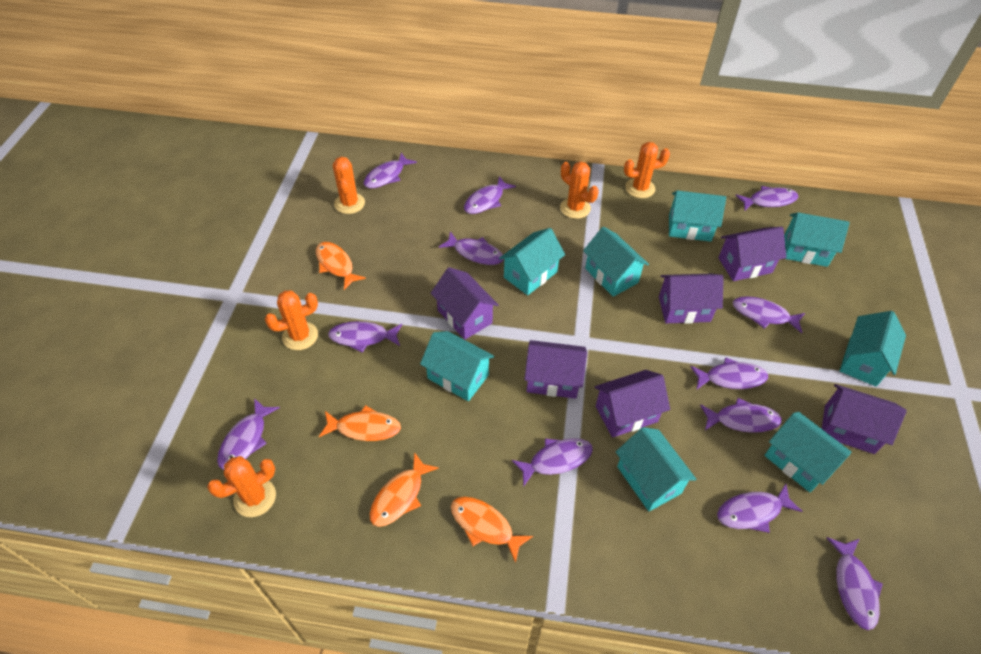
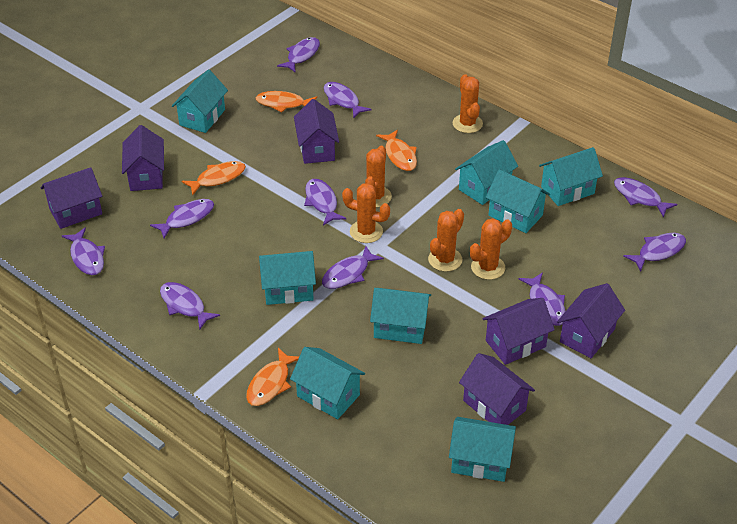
purple fish: 12 -> 10

